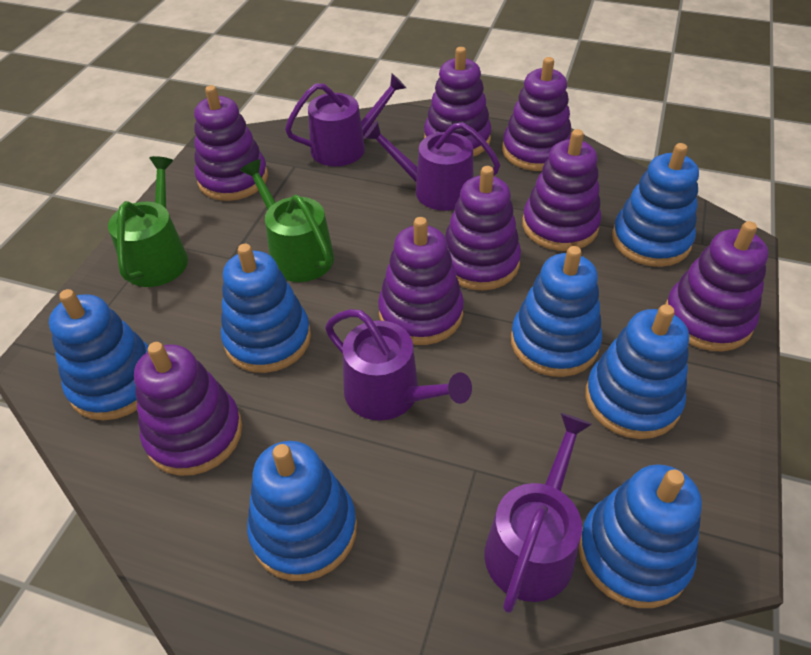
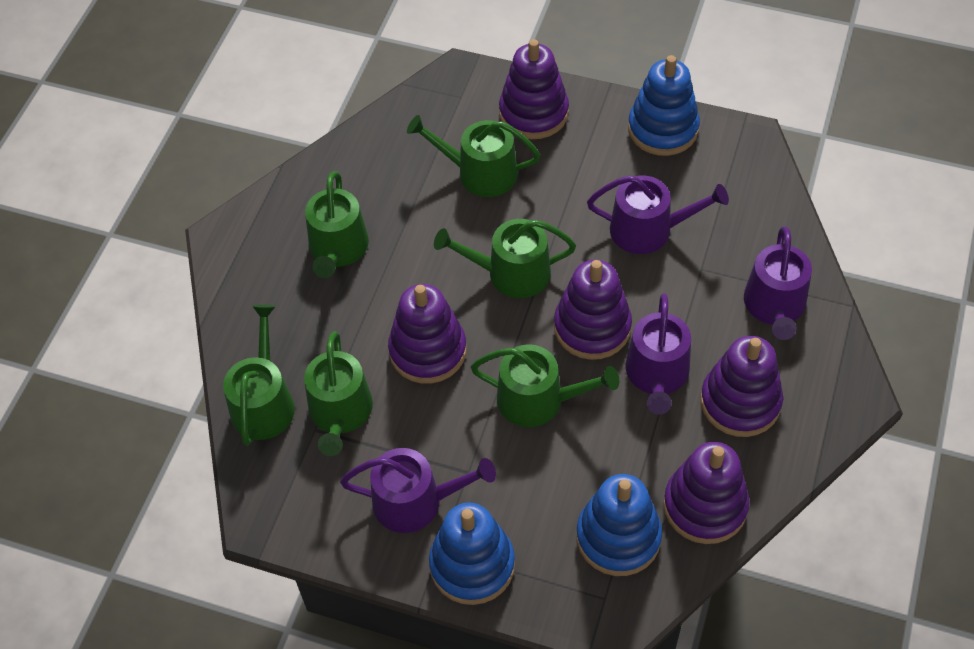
blue stacking toy: 7 -> 3
green watering can: 2 -> 6
purple stacking toy: 8 -> 5

